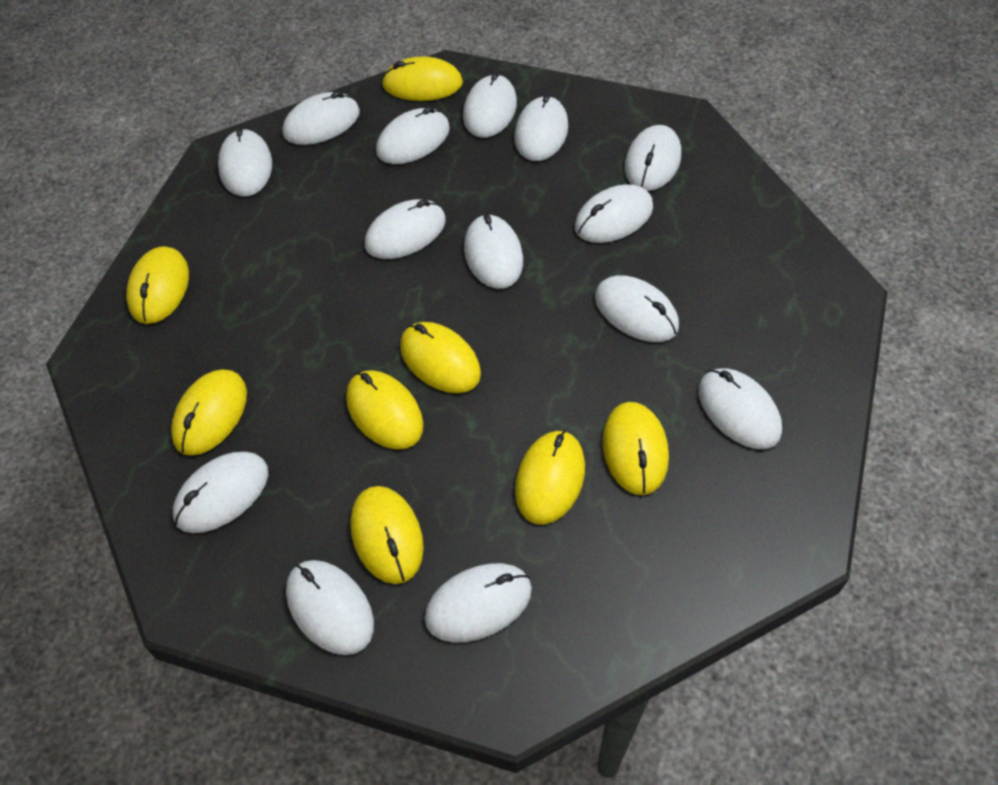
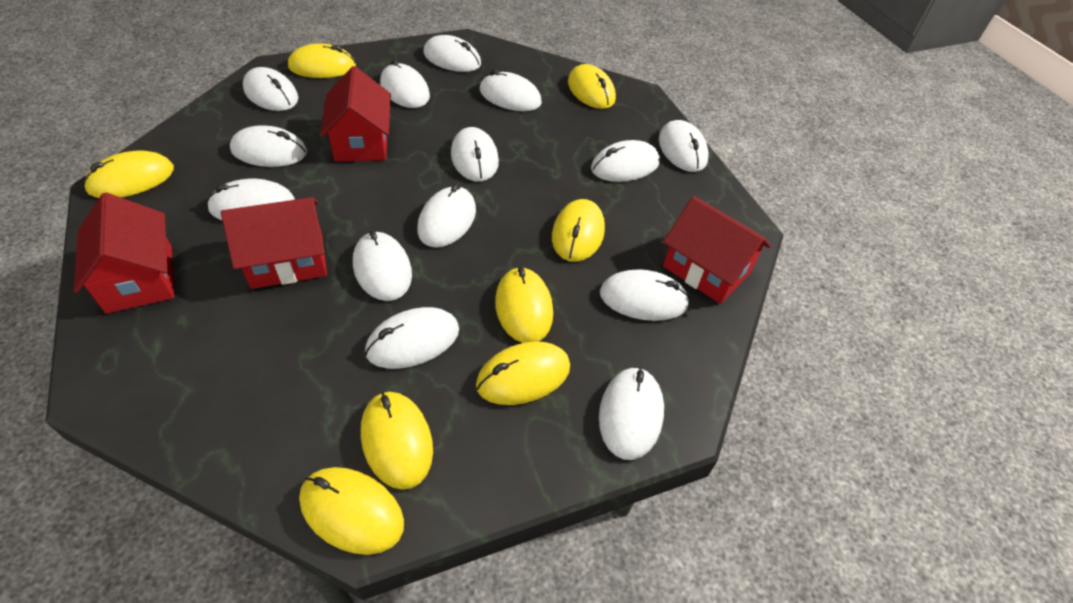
red house: 0 -> 4

